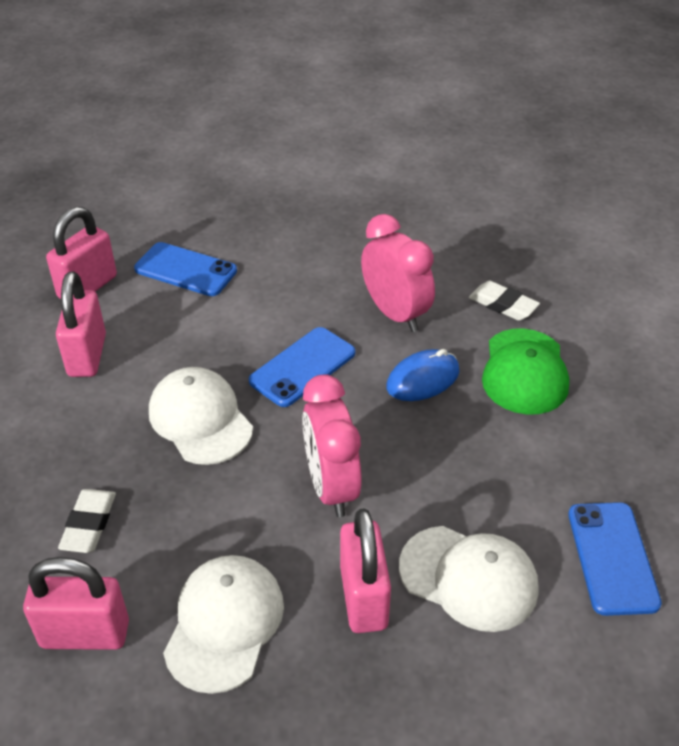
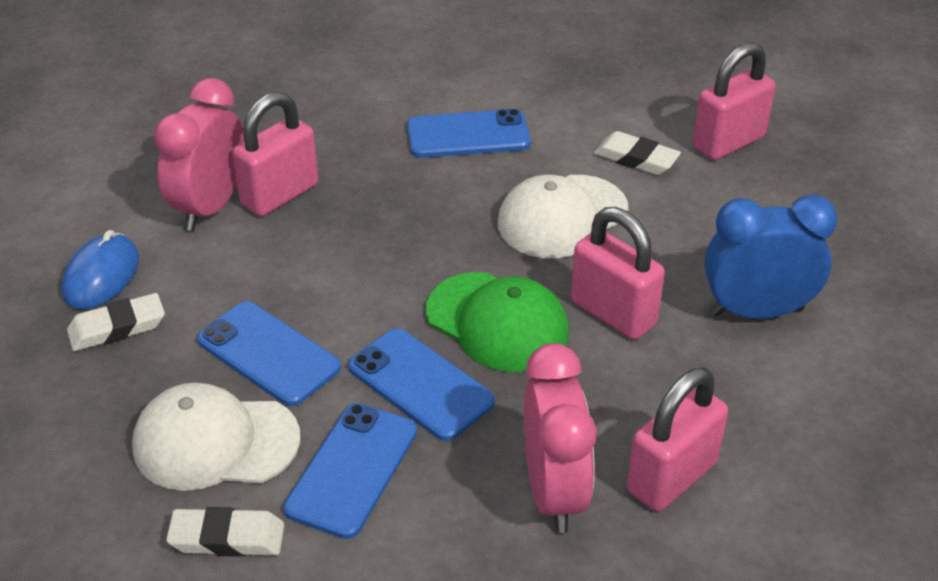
blue clock: 0 -> 1
blue phone: 3 -> 4
white cap: 3 -> 2
white eraser: 2 -> 3

